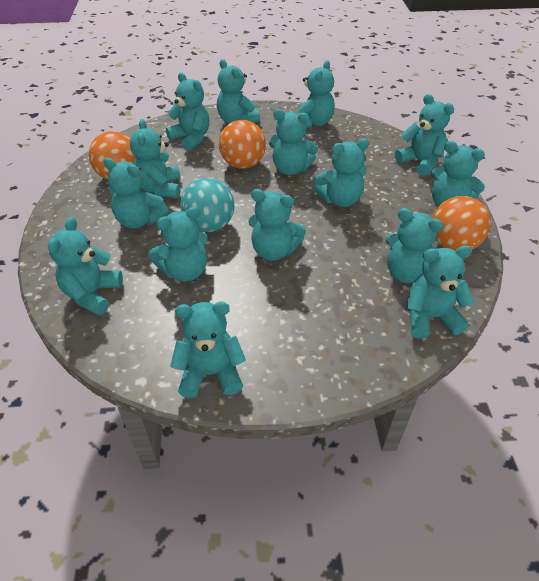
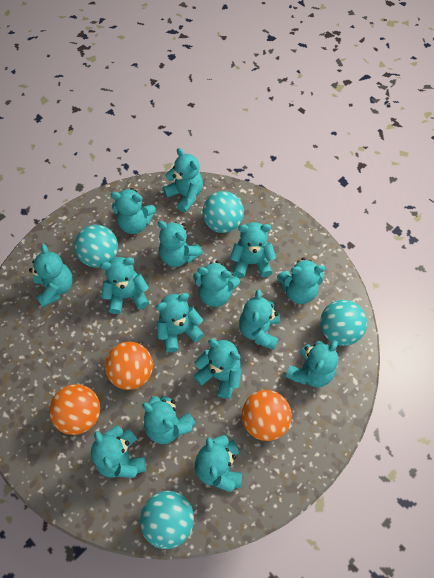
turquoise ball: 1 -> 4

